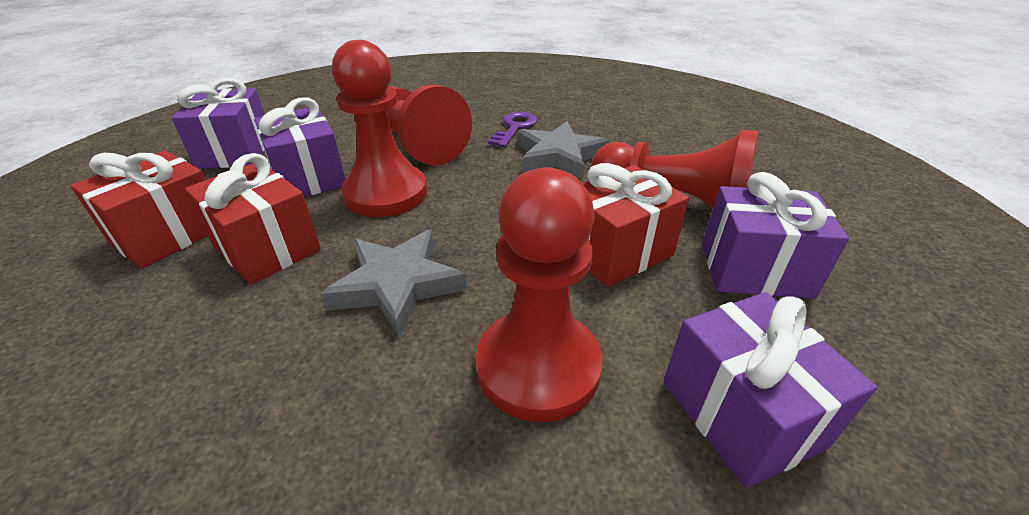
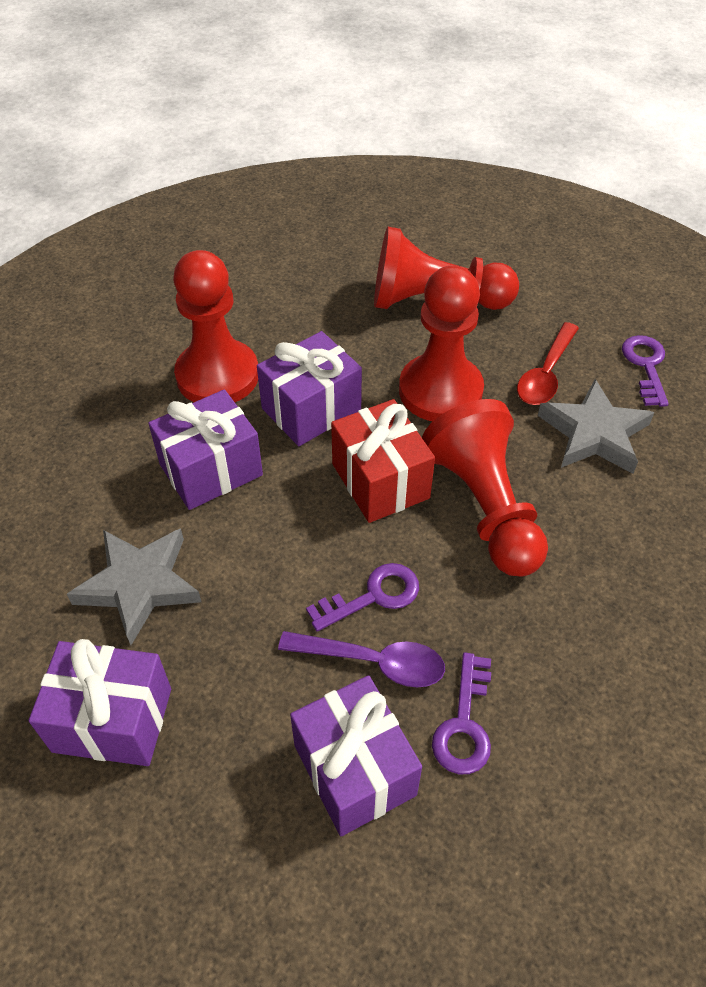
purple key: 1 -> 3
purple spoon: 0 -> 1
red gift: 3 -> 1
red spoon: 0 -> 1

